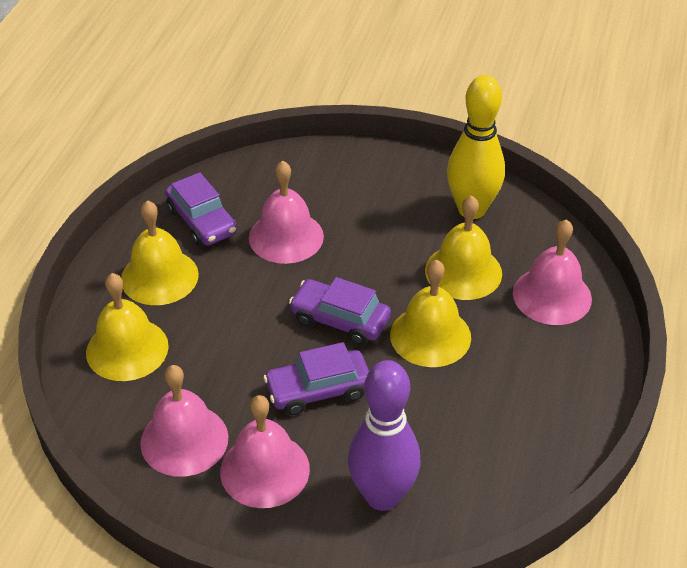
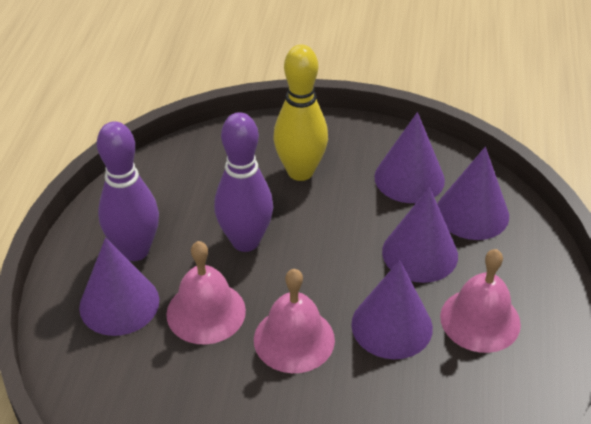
pink bell: 4 -> 3
purple bowling pin: 1 -> 2
purple car: 3 -> 0
purple cone: 0 -> 5
yellow bell: 4 -> 0

